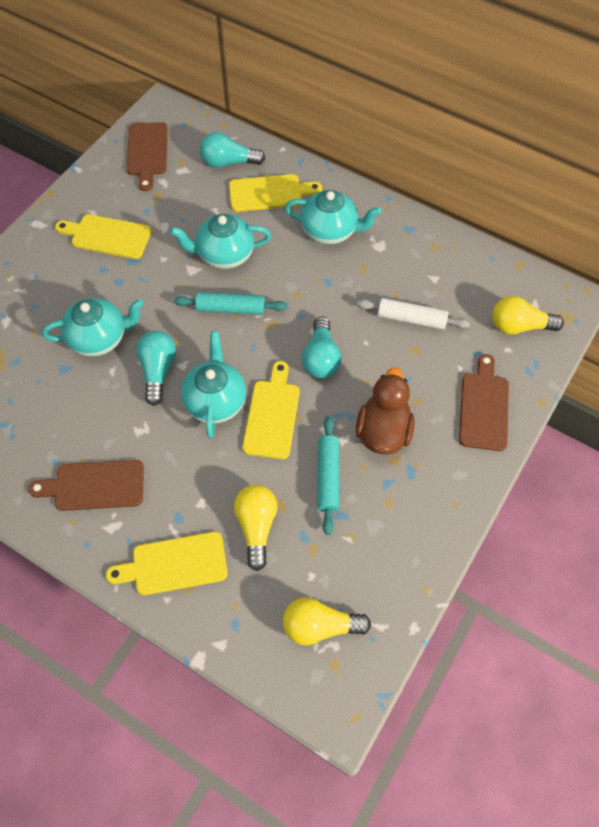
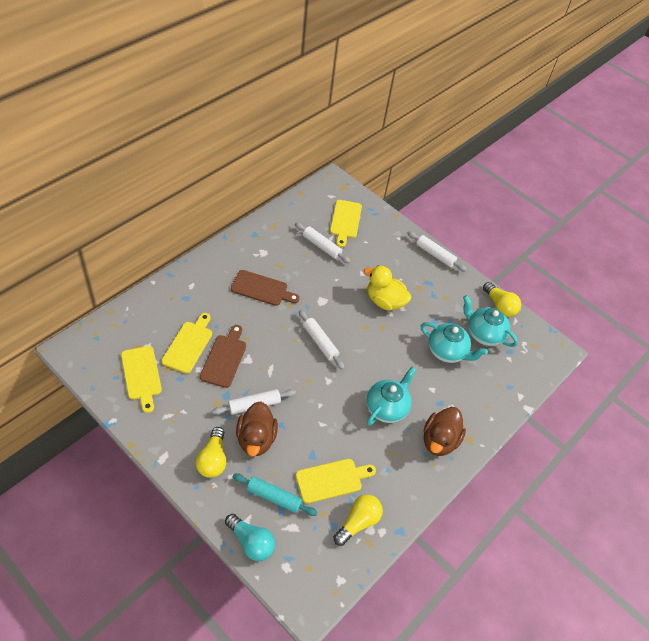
brown cutting board: 3 -> 2
brown duck: 1 -> 2
turquoise light bulb: 3 -> 1
turquoise rolling pin: 2 -> 1
turquoise teapot: 4 -> 3
white rolling pin: 1 -> 4
yellow duck: 0 -> 1

